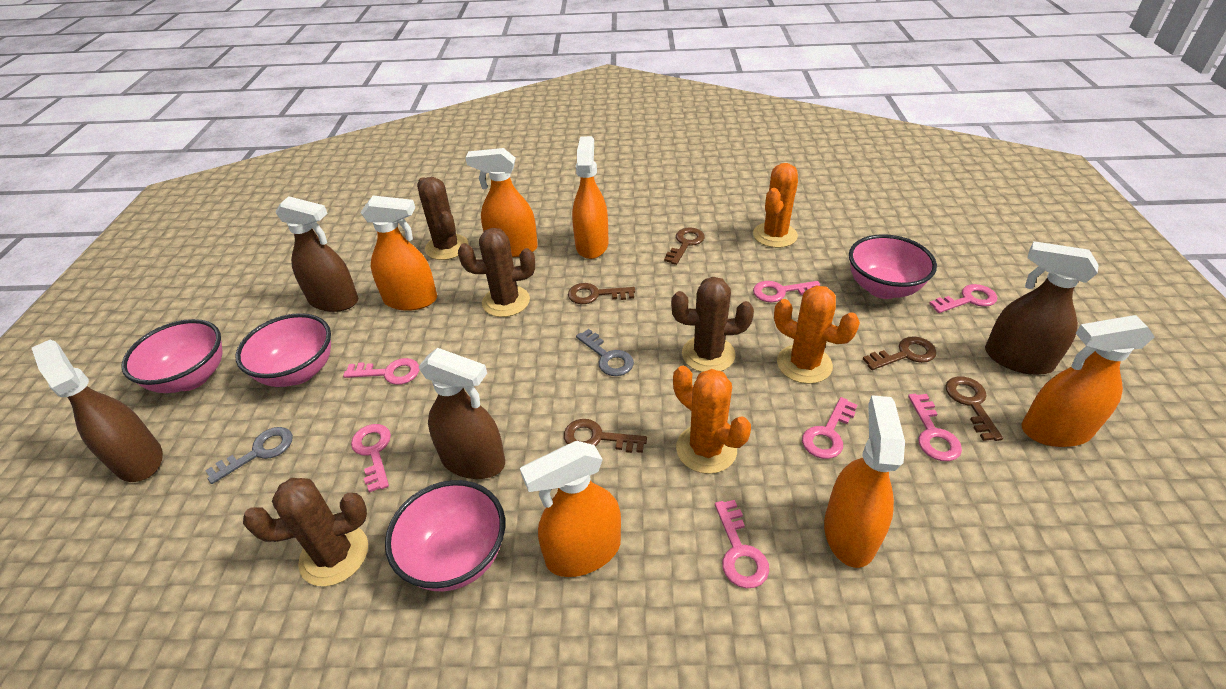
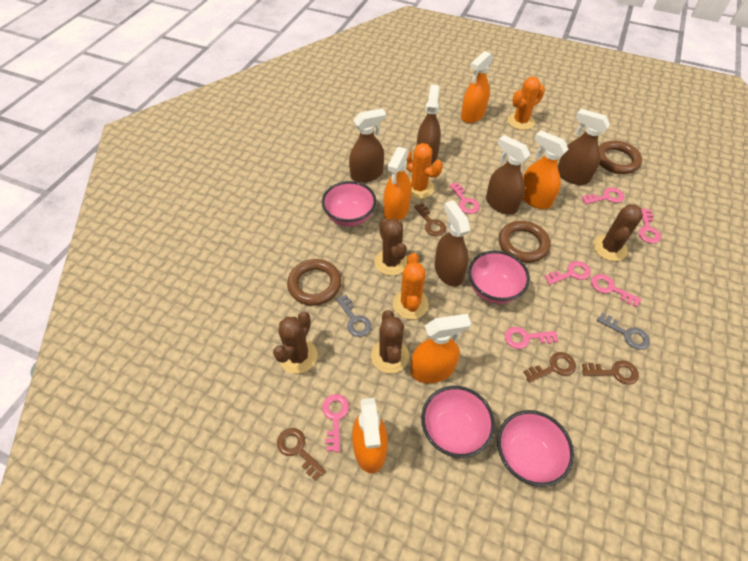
brown key: 5 -> 4
brown ring: 0 -> 3
brown spray bottle: 4 -> 5
orange spray bottle: 6 -> 5

